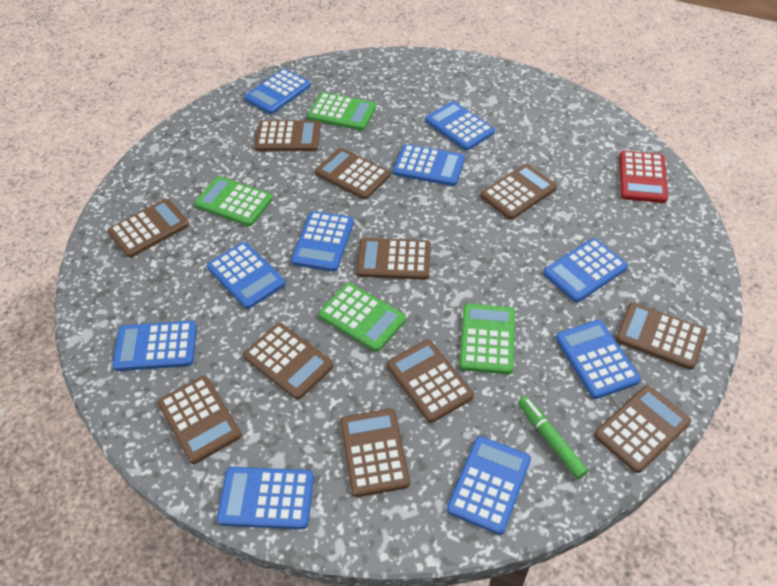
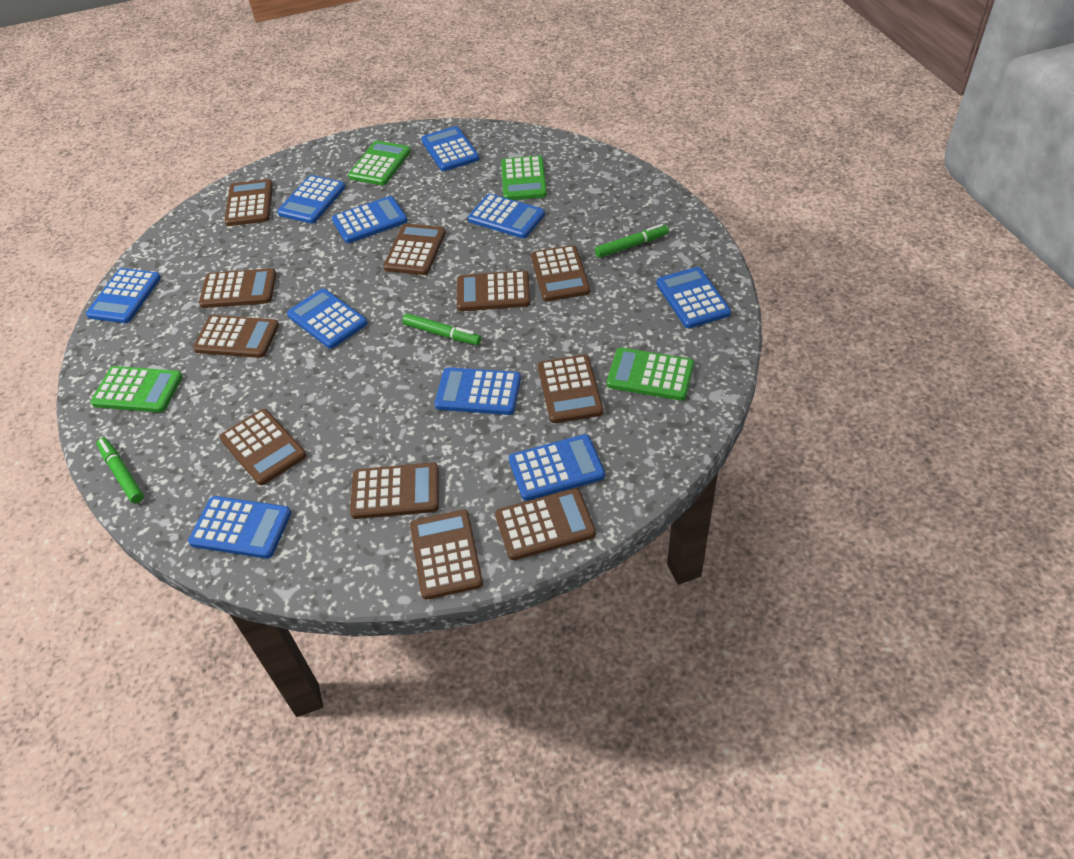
green marker: 1 -> 3
red calculator: 1 -> 0

